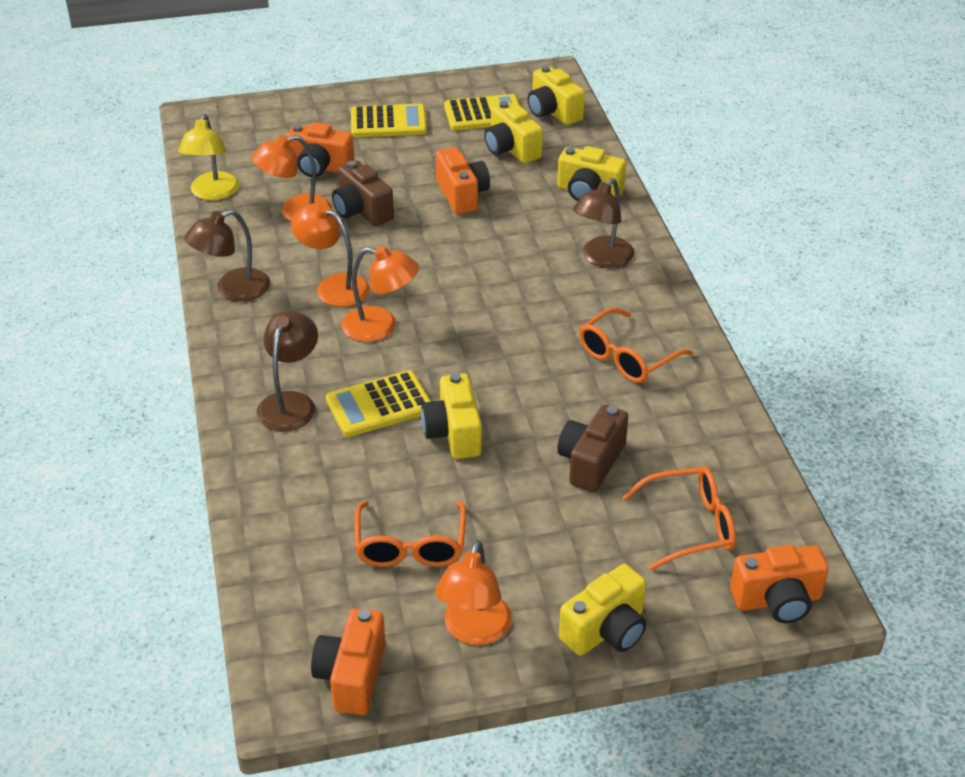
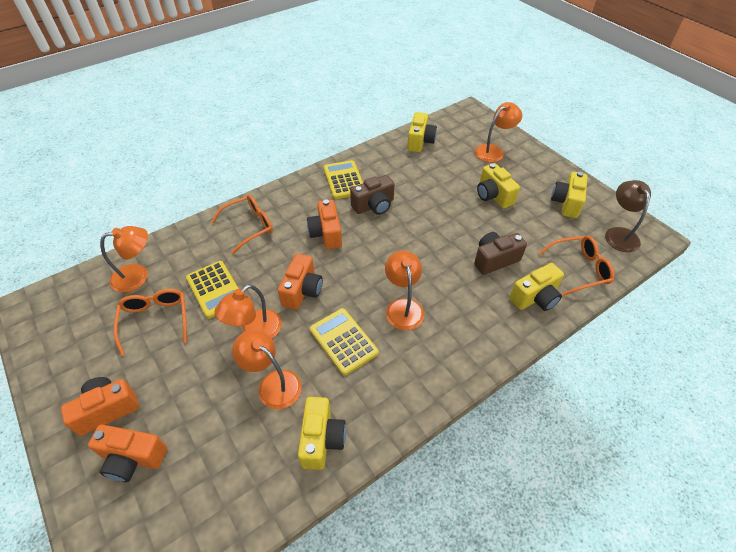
brown lamp: 3 -> 1
orange lamp: 4 -> 5
yellow lamp: 1 -> 0

